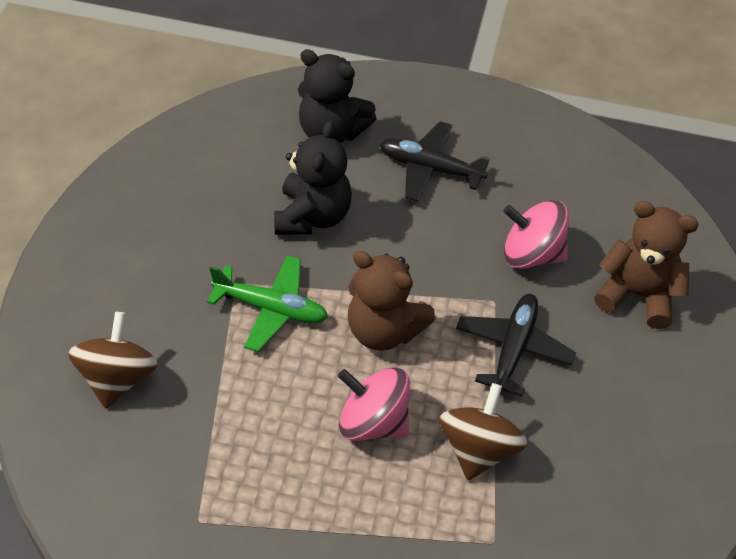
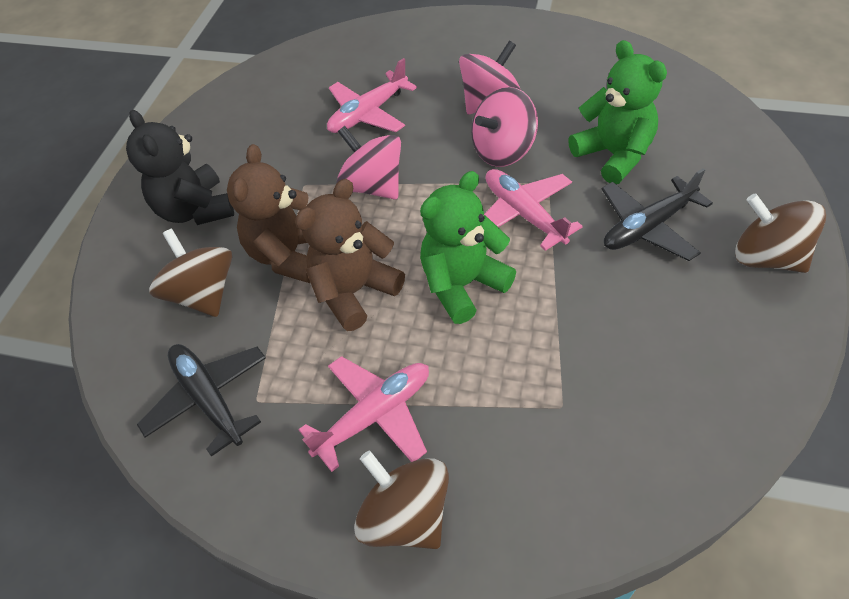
black teddy bear: 2 -> 1
brown spinning top: 2 -> 3
green plane: 1 -> 0
green teddy bear: 0 -> 2
pink plane: 0 -> 3
pink spinning top: 2 -> 3

